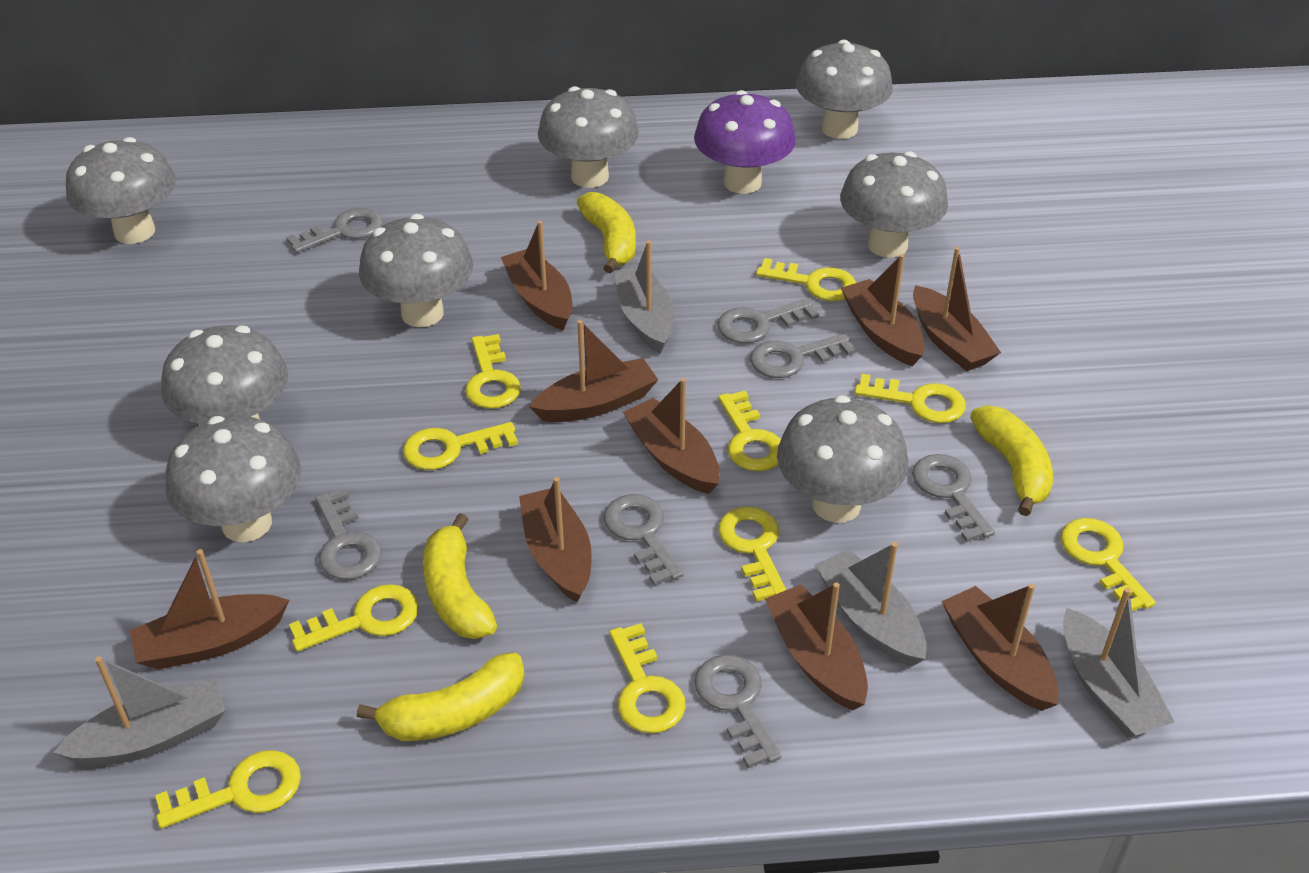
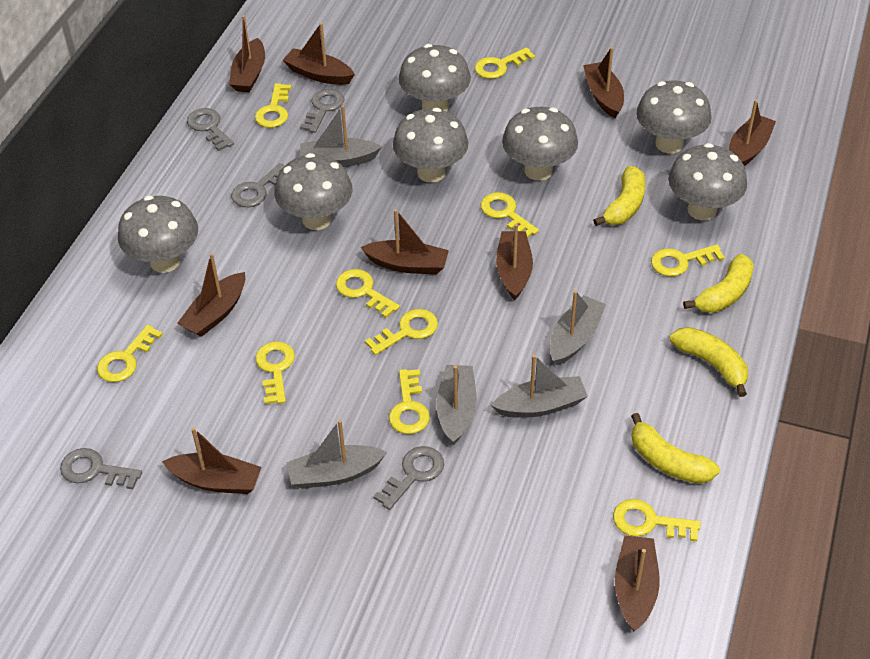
grey boat: 4 -> 5
grey key: 7 -> 5
grey mushroom: 8 -> 7
purple mushroom: 1 -> 0

